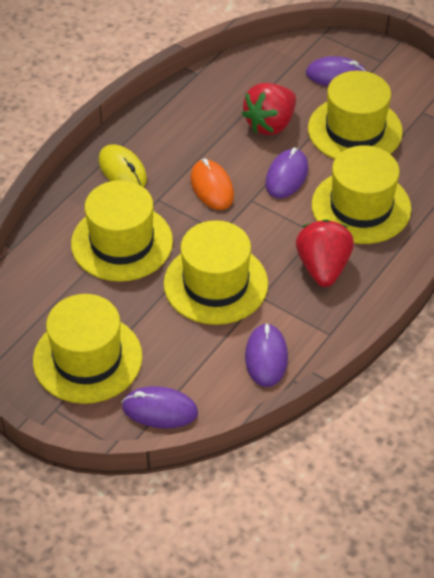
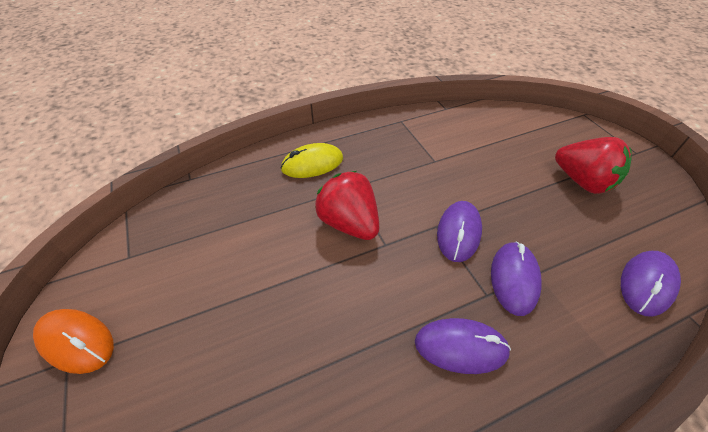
yellow hat: 5 -> 0

